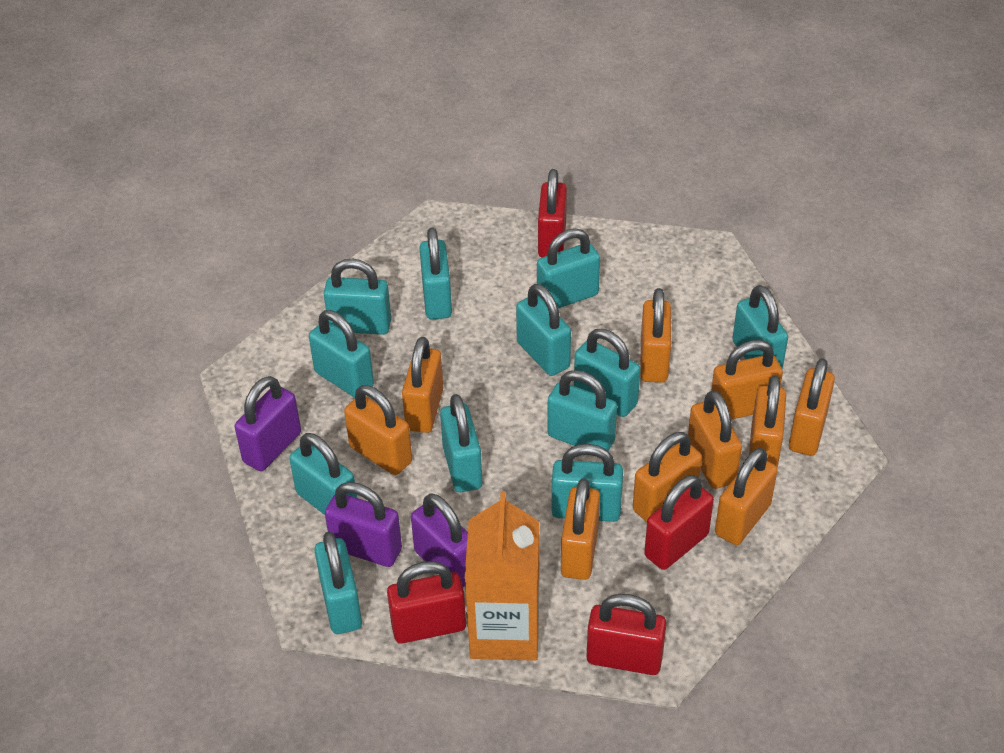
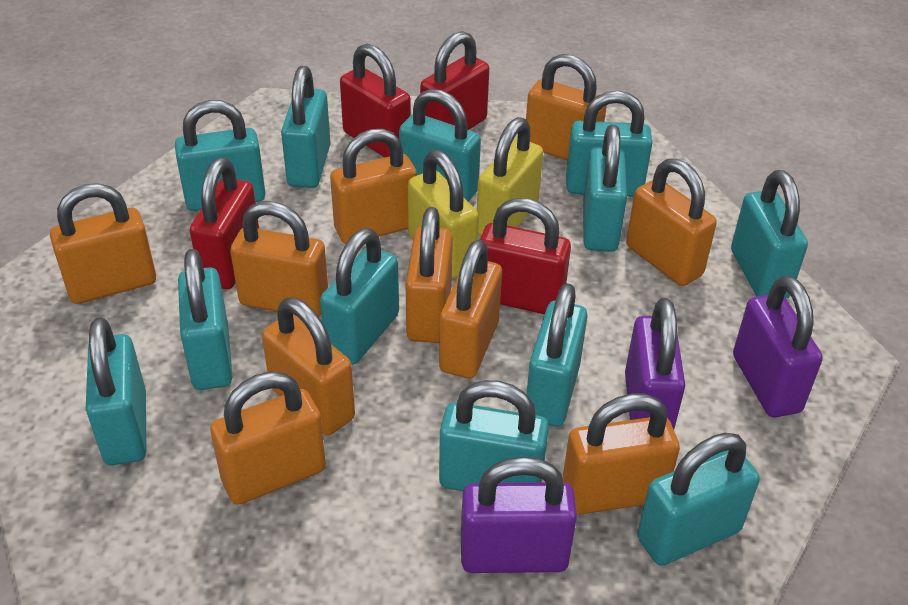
orange carton: 1 -> 0
yellow padlock: 0 -> 2

